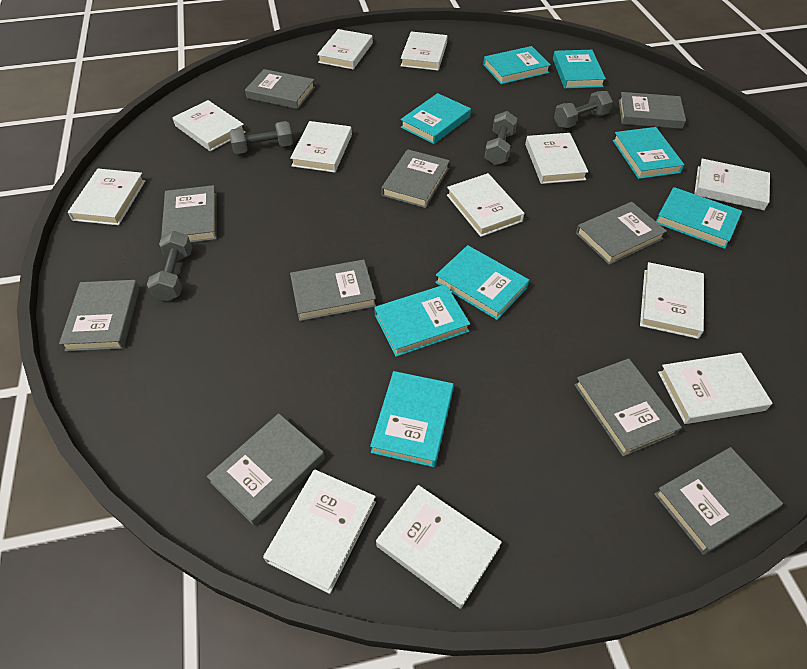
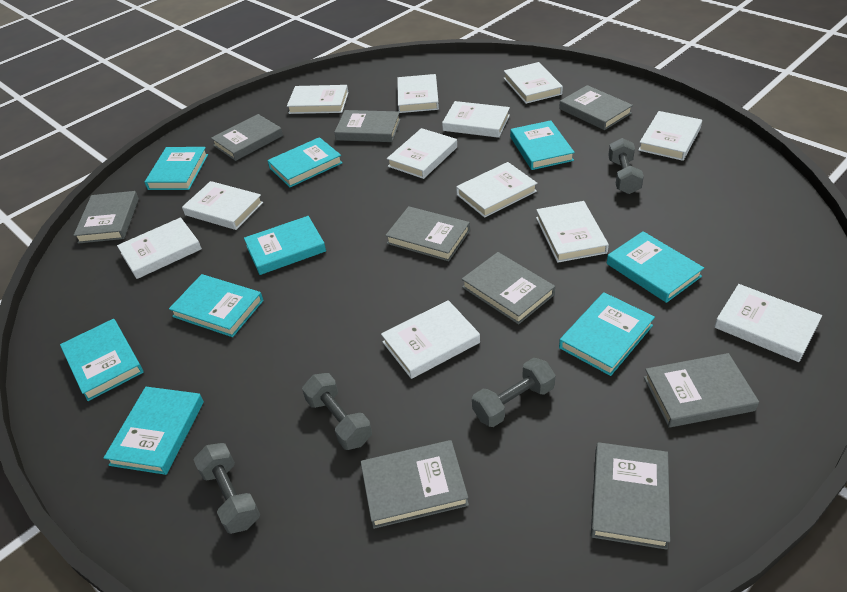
grey book: 10 -> 9
turquoise book: 8 -> 9

